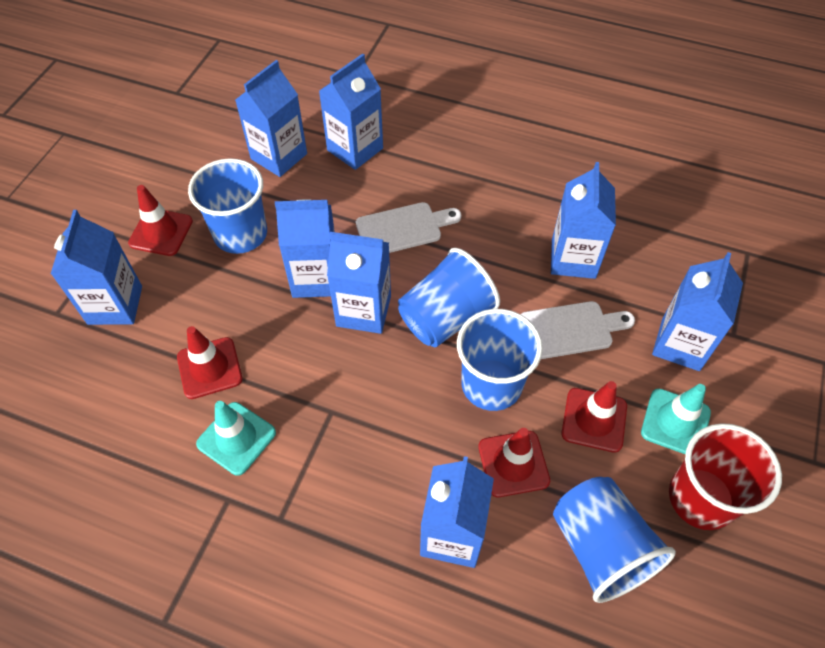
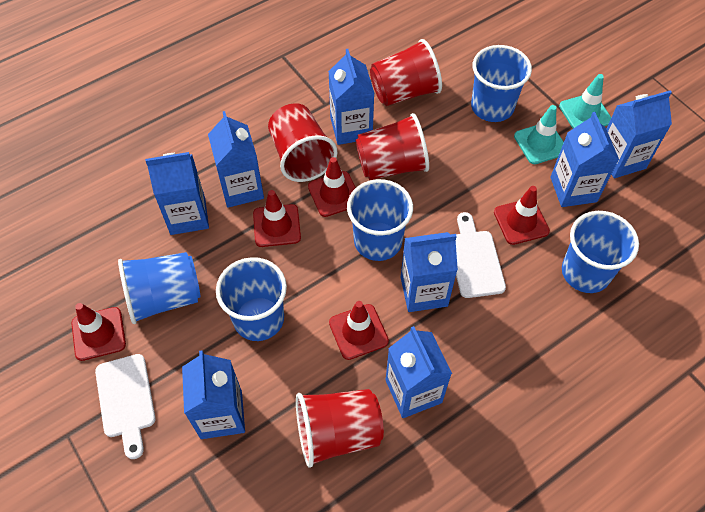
blue cup: 4 -> 5
red cup: 1 -> 4
red traffic cone: 4 -> 5

